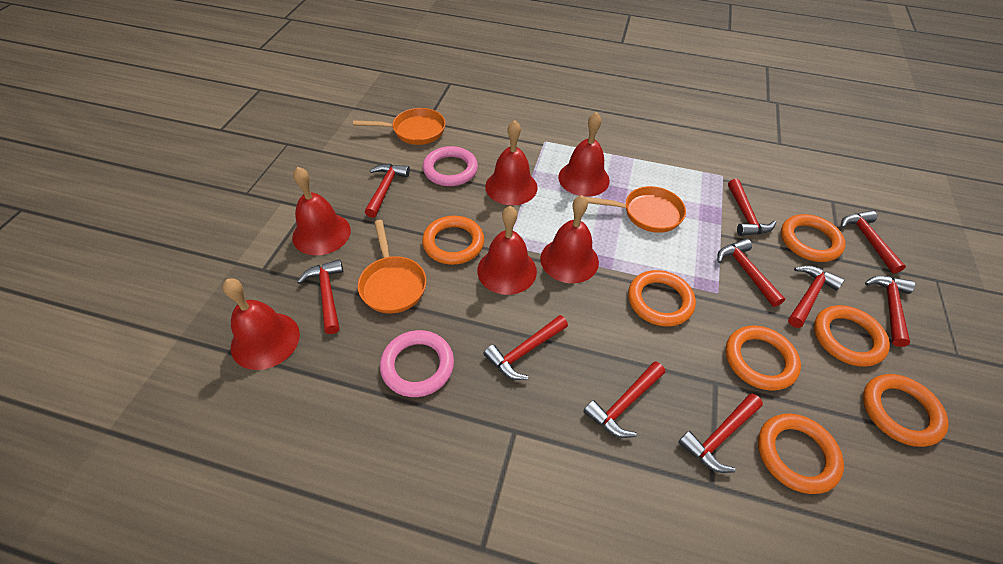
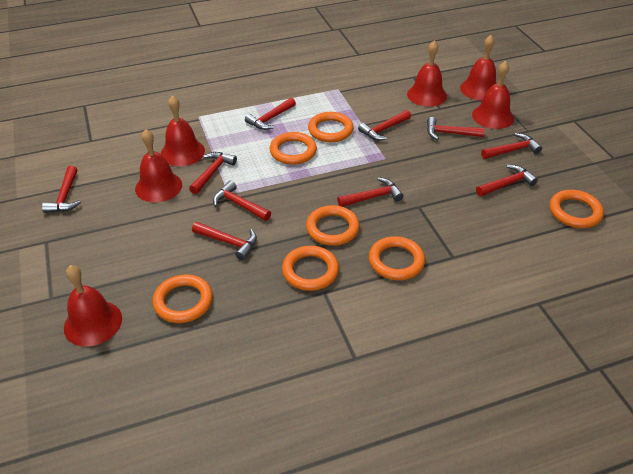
orange pan: 3 -> 0
pink ring: 2 -> 0

